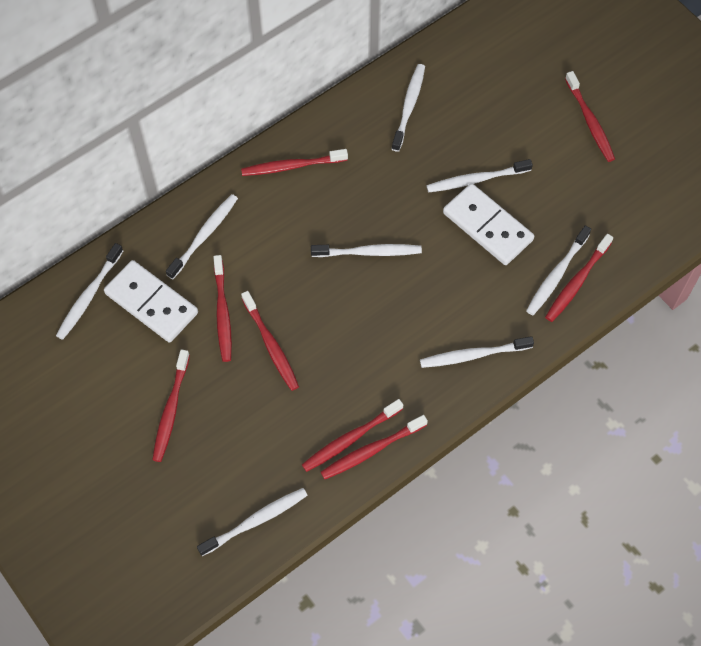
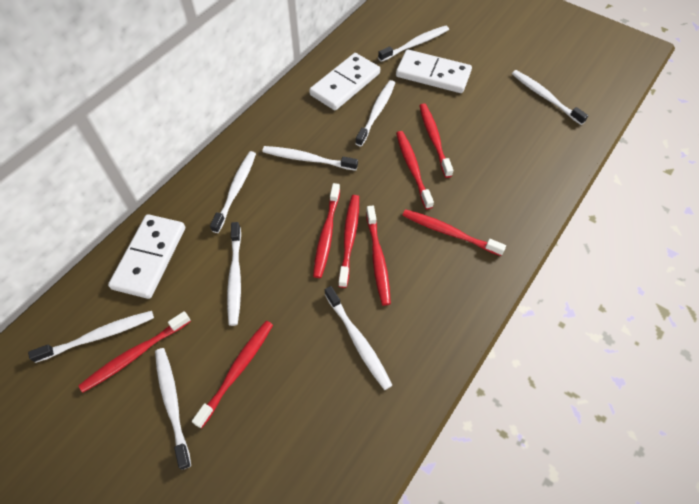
white domino: 2 -> 3
white toothbrush: 8 -> 9

